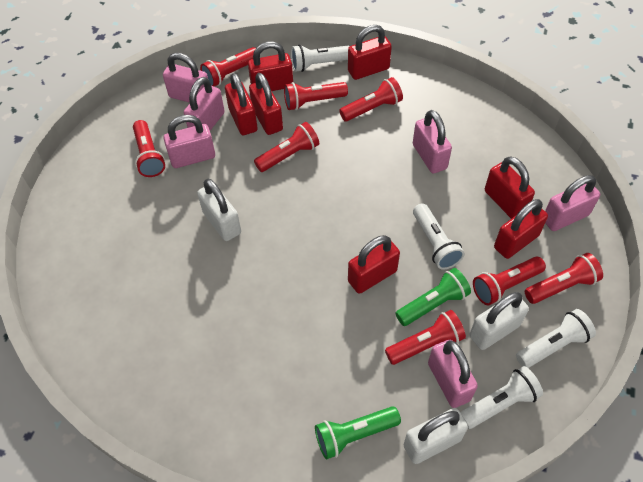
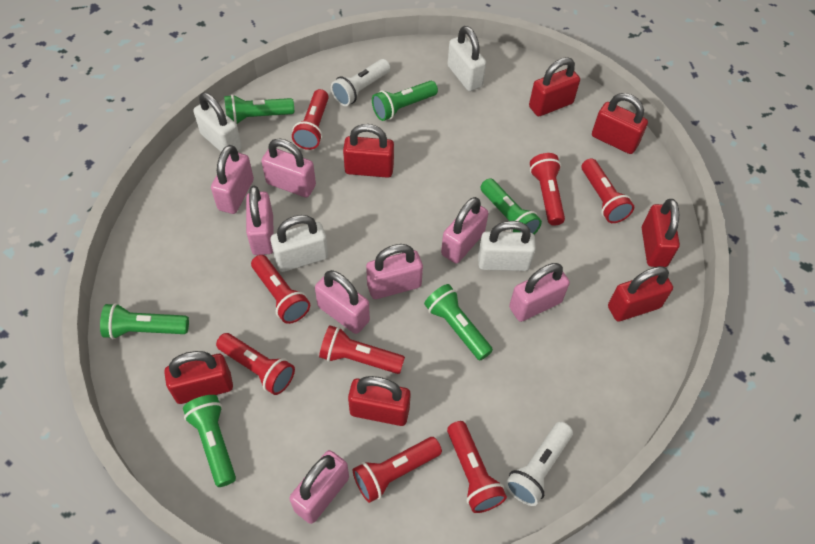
green flashlight: 2 -> 6
pink padlock: 6 -> 8
white flashlight: 4 -> 2
white padlock: 3 -> 4

